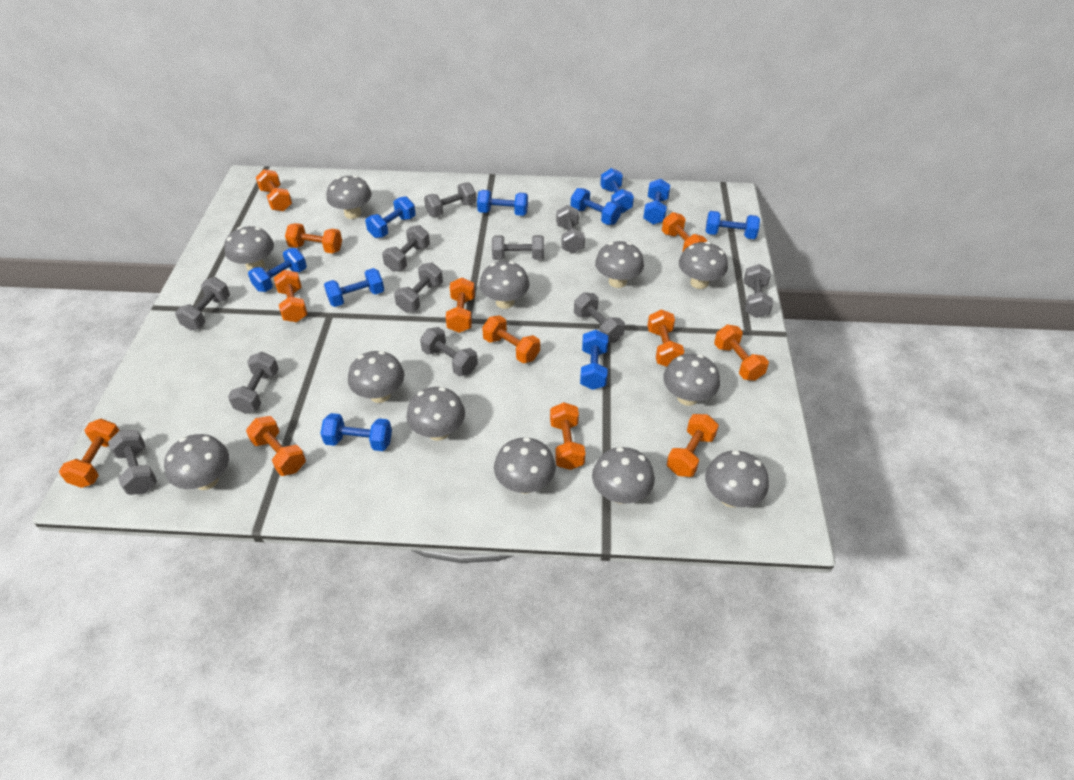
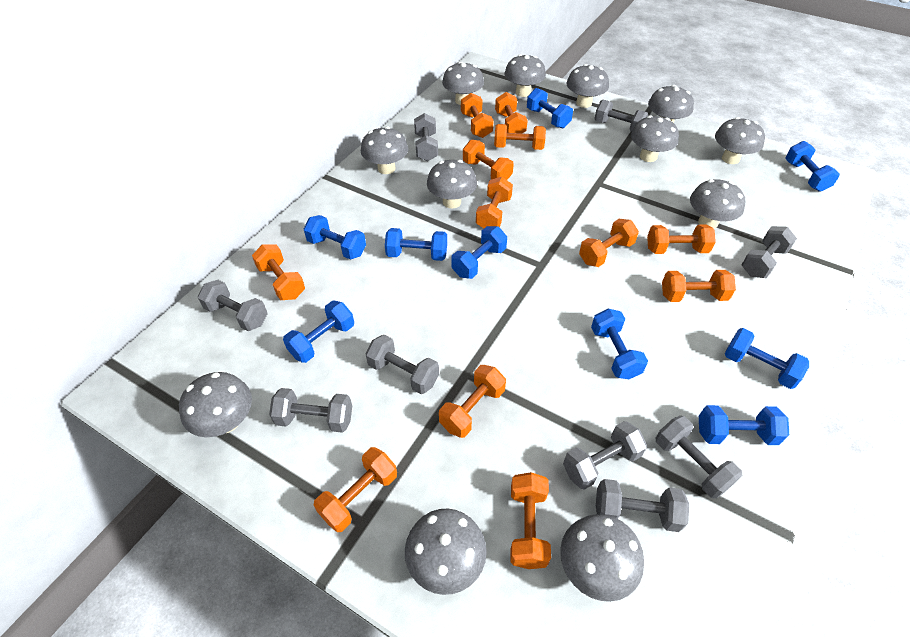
blue dumbbell: 10 -> 9
grey dumbbell: 11 -> 9

